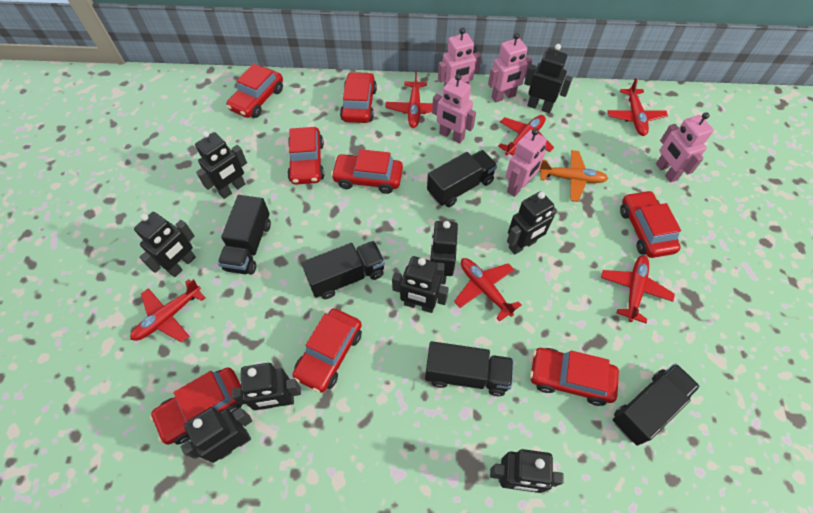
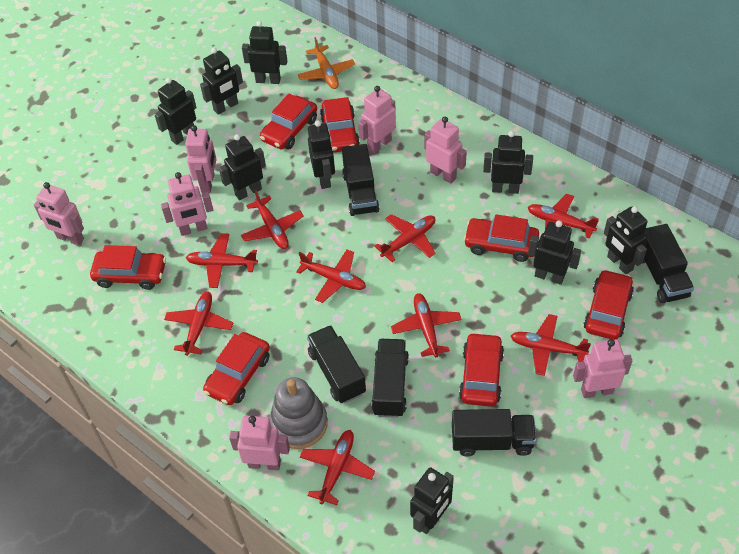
grey stacking toy: 0 -> 1
pink robot: 5 -> 7
red car: 8 -> 7
red plane: 6 -> 9

